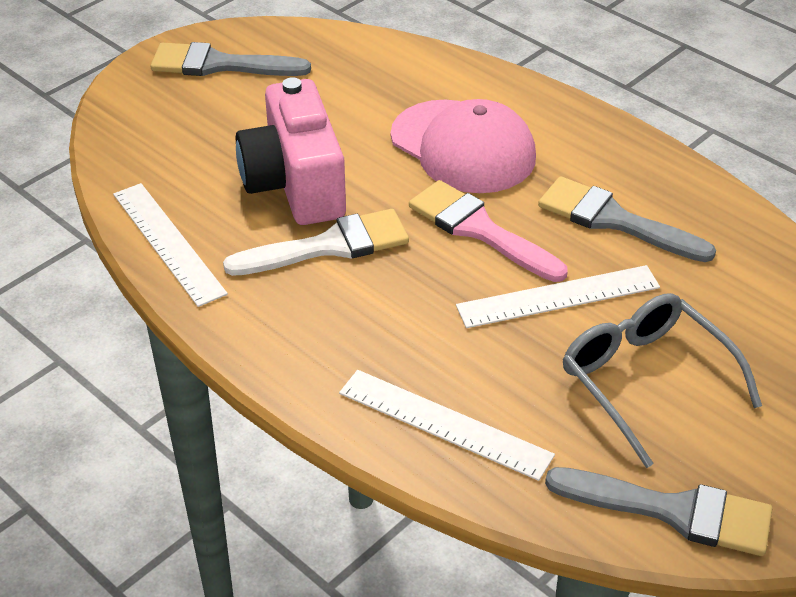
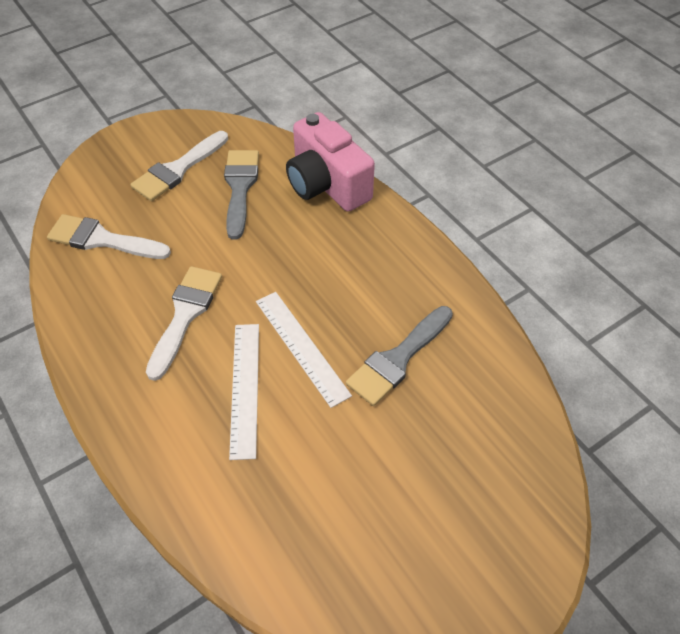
grey brush: 3 -> 2
grey glasses: 1 -> 0
pink brush: 1 -> 0
pink cap: 1 -> 0
white brush: 1 -> 3
white ruler: 3 -> 2

